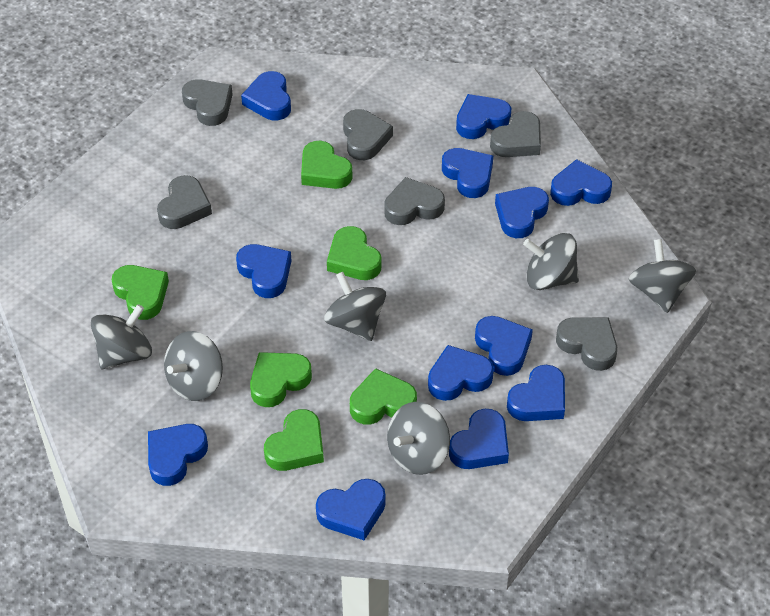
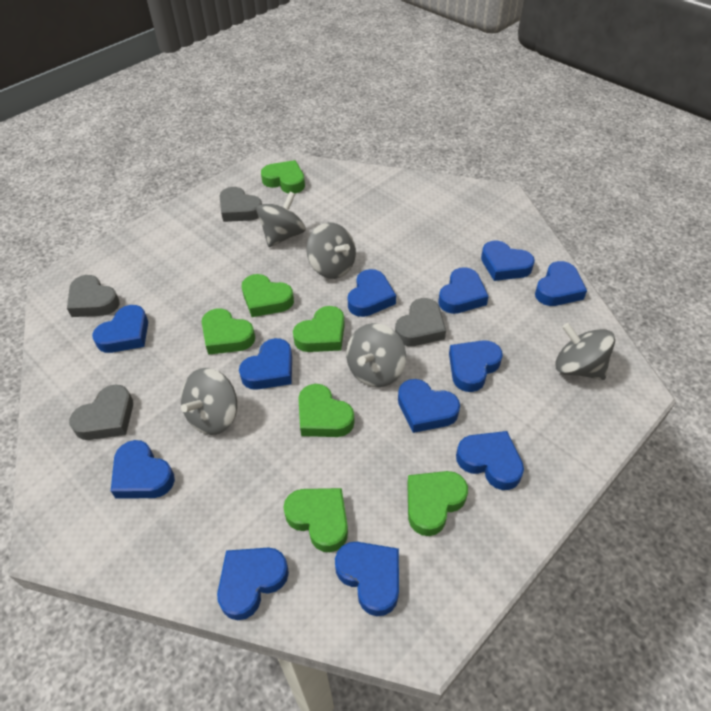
green heart: 6 -> 7
grey heart: 6 -> 4
grey spinning top: 6 -> 5

